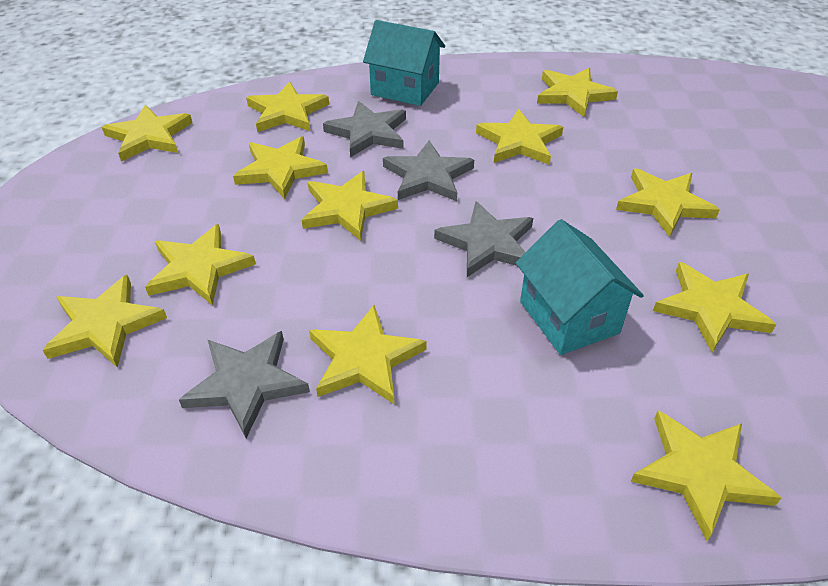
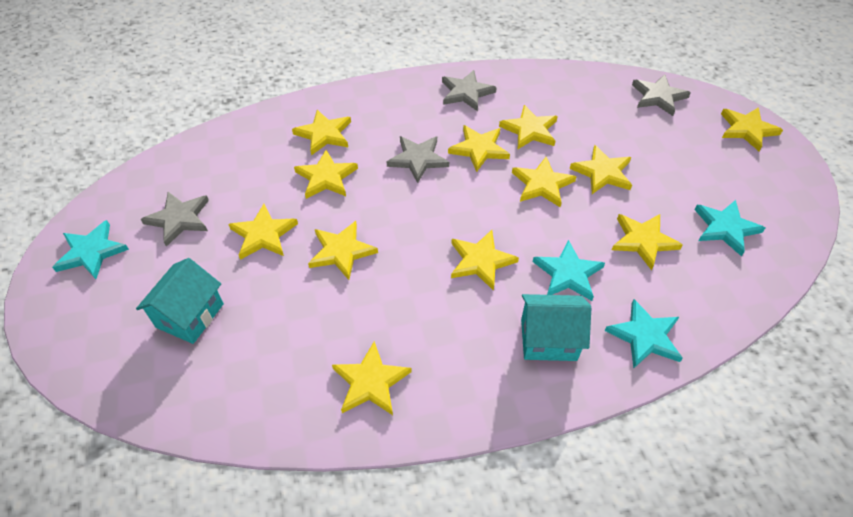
turquoise star: 0 -> 4

